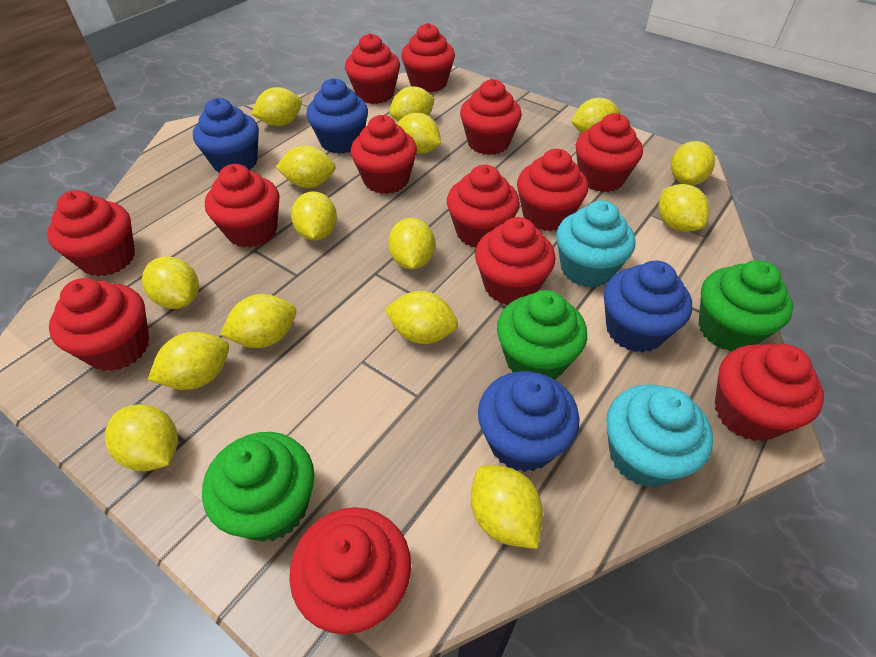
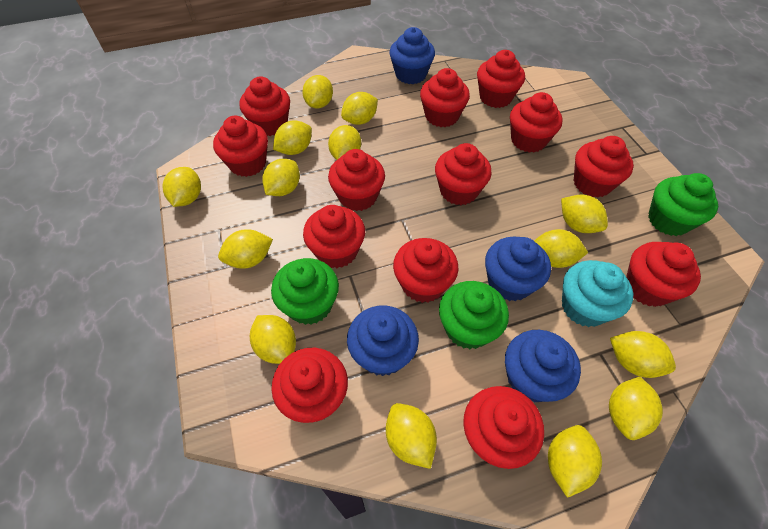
turquoise cupcake: 2 -> 1
yellow lemon: 15 -> 14

